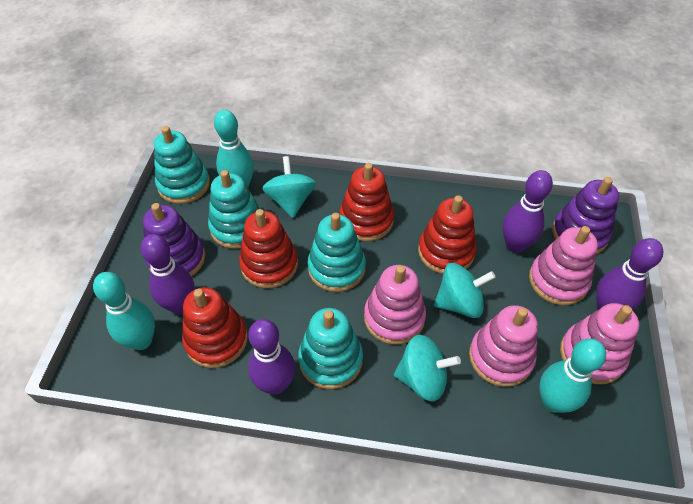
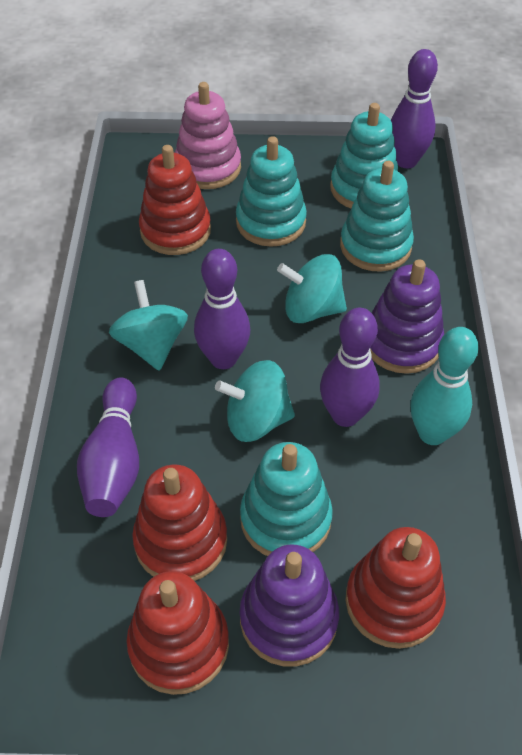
pink stacking toy: 4 -> 1
turquoise bowling pin: 3 -> 1

